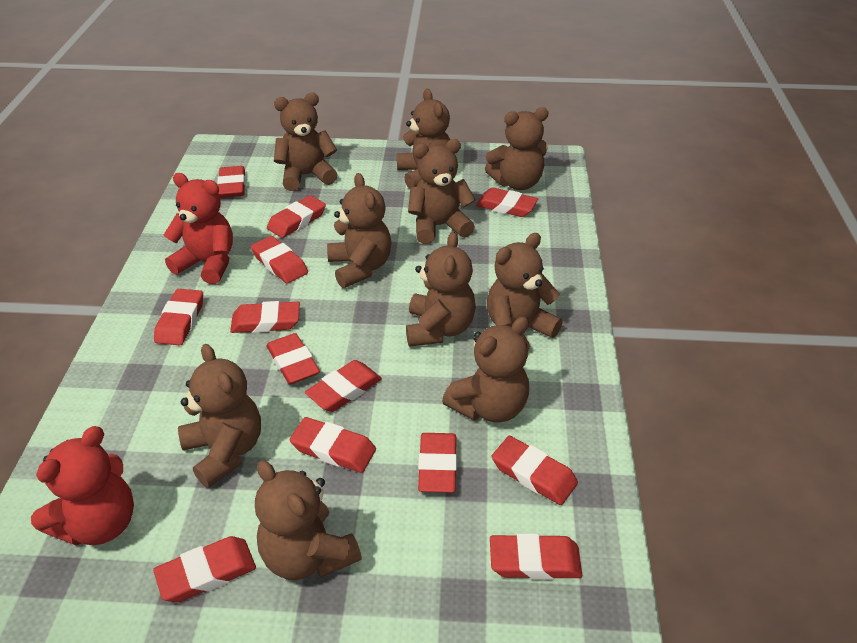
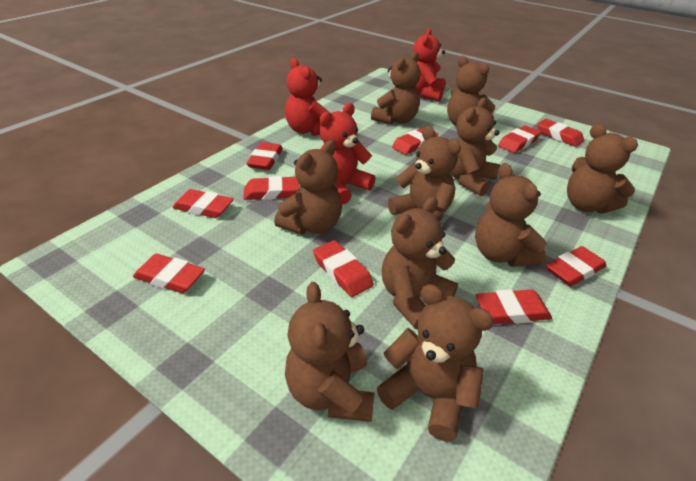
red eraser: 13 -> 10
red teddy bear: 2 -> 3

